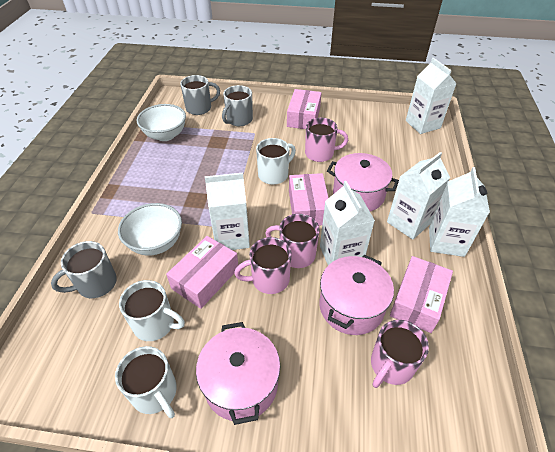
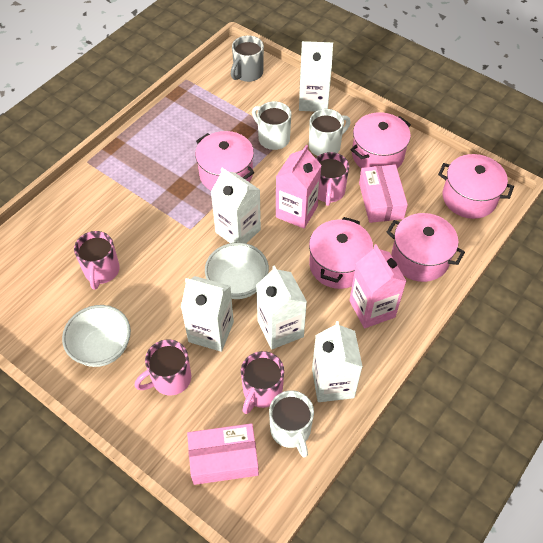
grey mug: 3 -> 1
pink box: 4 -> 2
pink carton: 0 -> 2
pink pot: 3 -> 5

